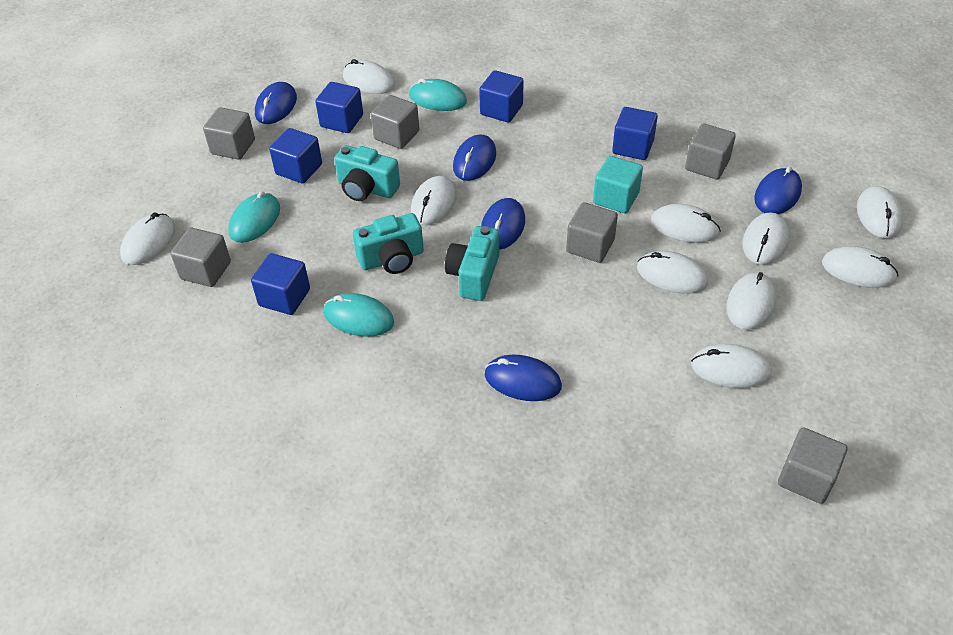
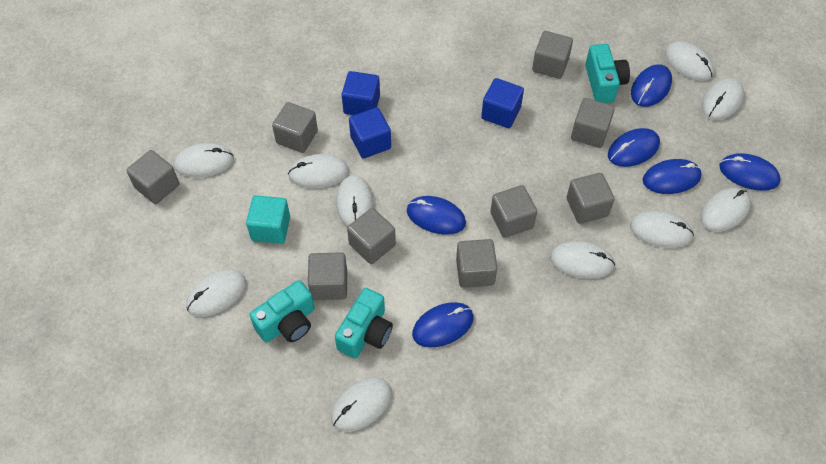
blue cube: 5 -> 3
blue mouse: 5 -> 6
grey cube: 6 -> 9
turquoise mouse: 3 -> 0

